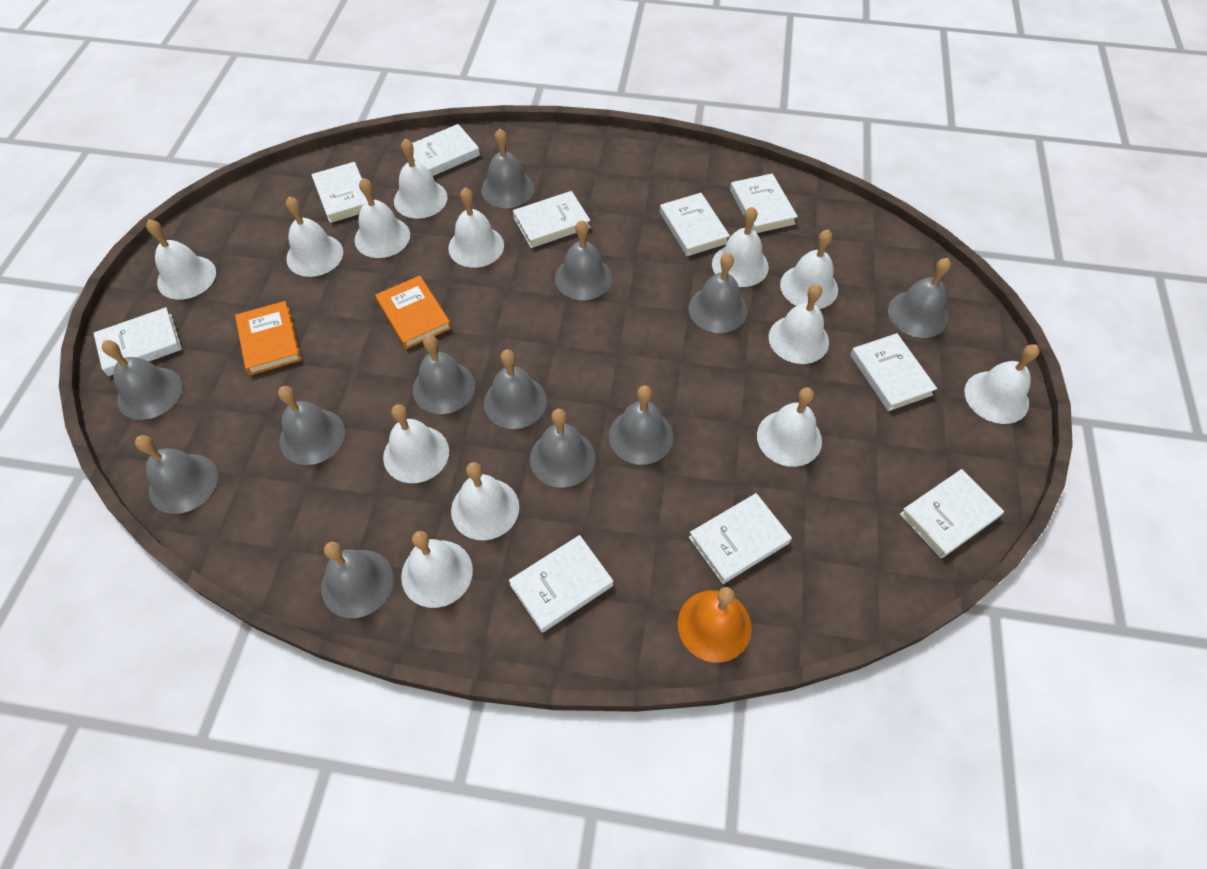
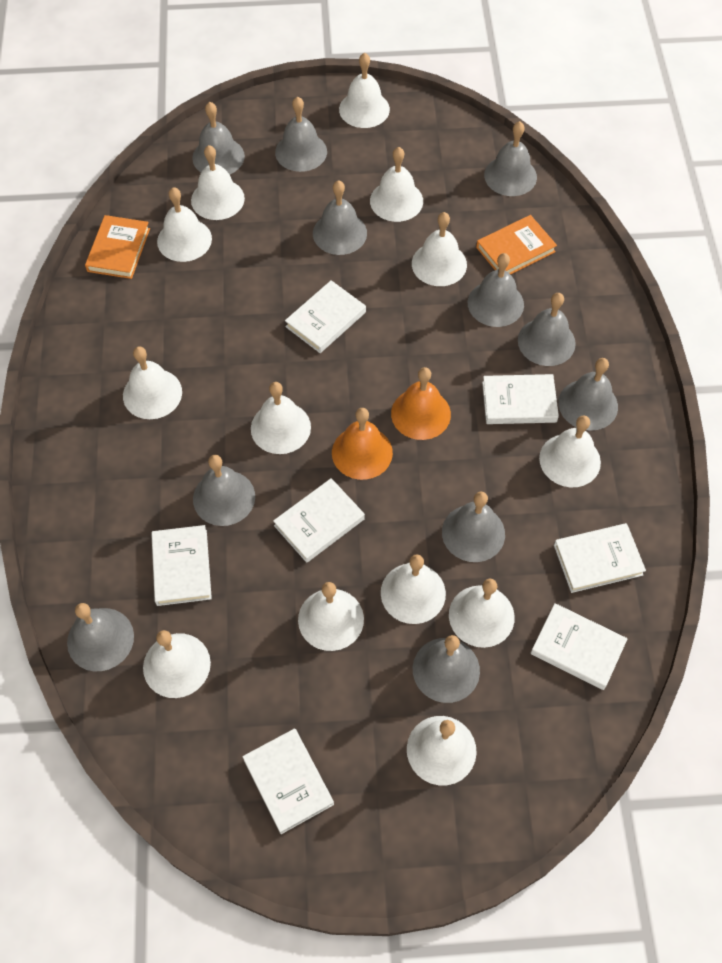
grey bell: 12 -> 11
orange bell: 1 -> 2
white book: 10 -> 7

